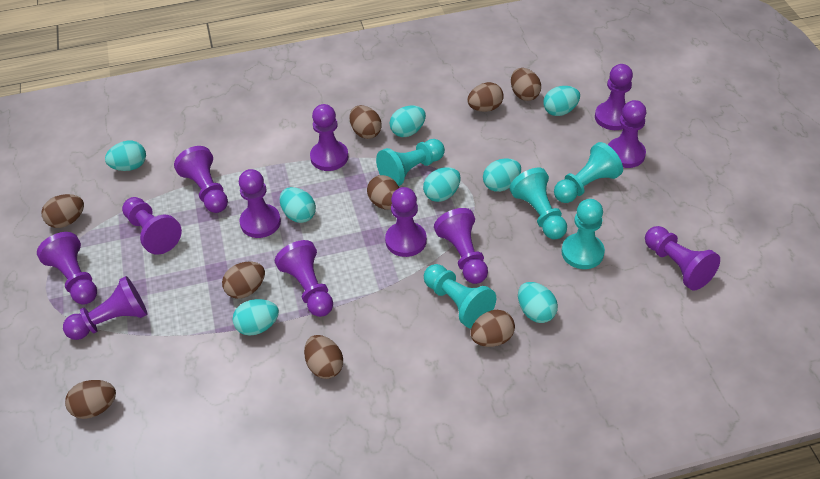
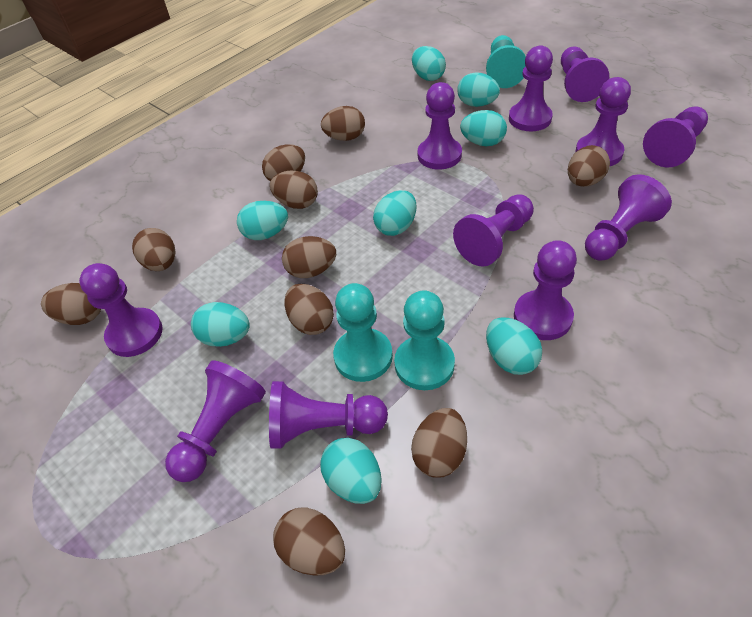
brown egg: 9 -> 10
purple pawn: 12 -> 11
turquoise pawn: 5 -> 3

